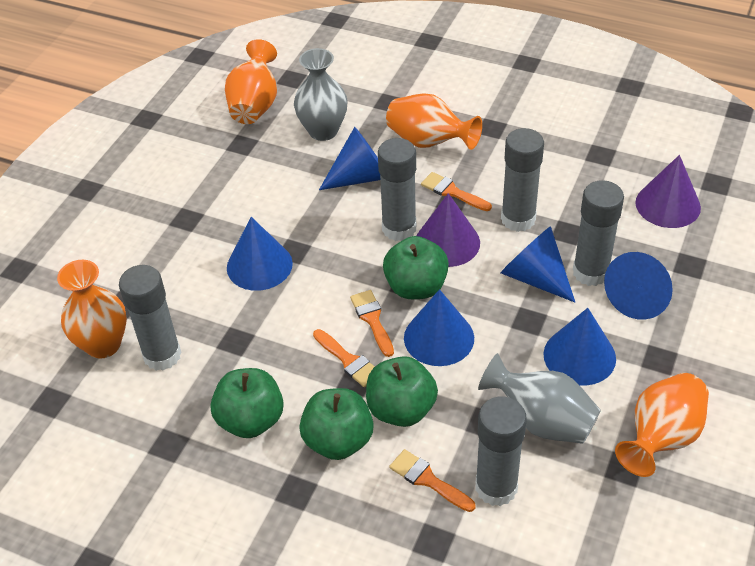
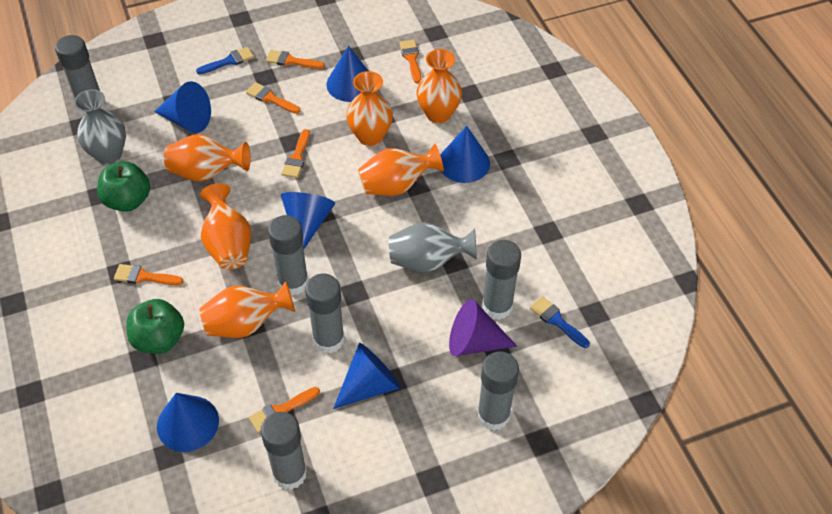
blue brush: 0 -> 2
green apple: 4 -> 2
grey glue stick: 5 -> 6
orange brush: 4 -> 6
orange vase: 4 -> 6
purple cone: 2 -> 1

